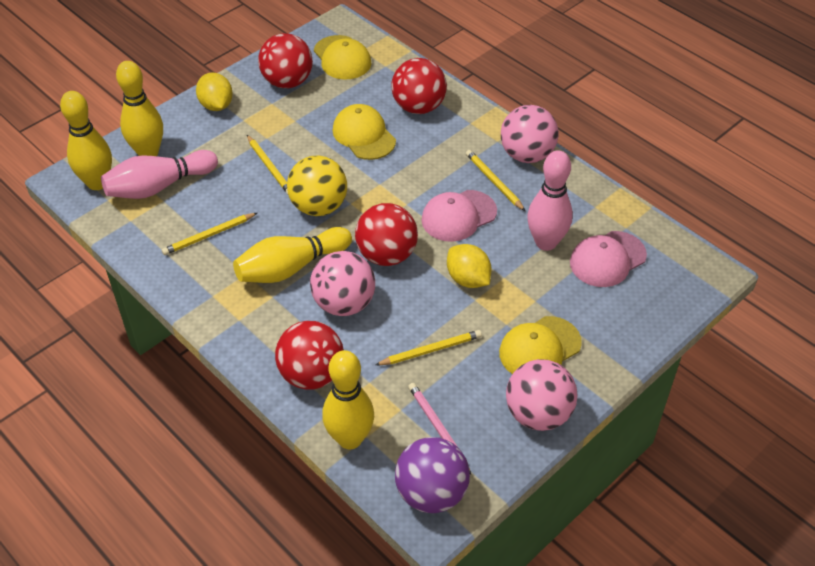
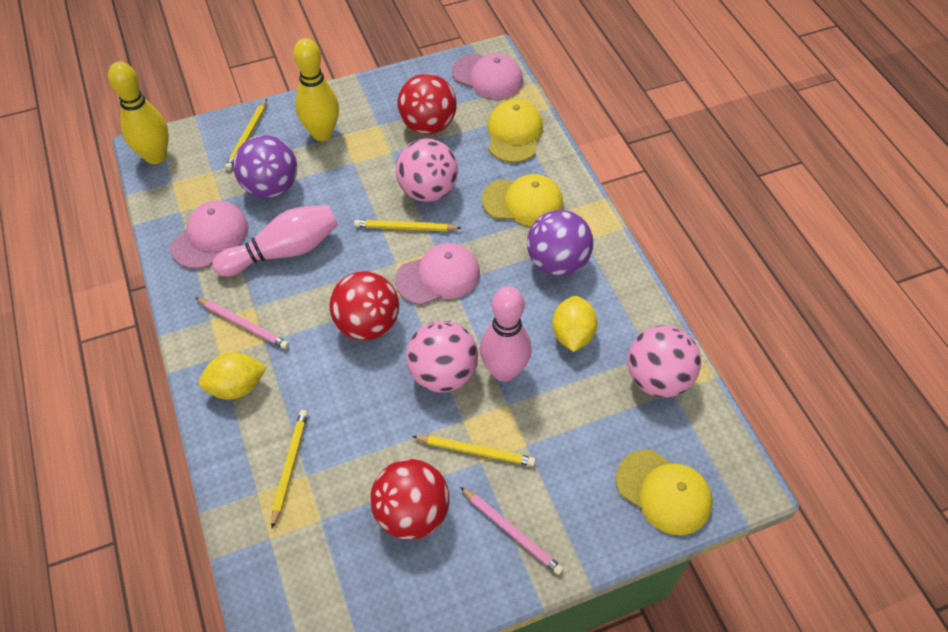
pink cap: 2 -> 3
pink pencil: 1 -> 2
purple ball: 1 -> 2
red ball: 4 -> 3
yellow ball: 1 -> 0
yellow bowling pin: 4 -> 2

